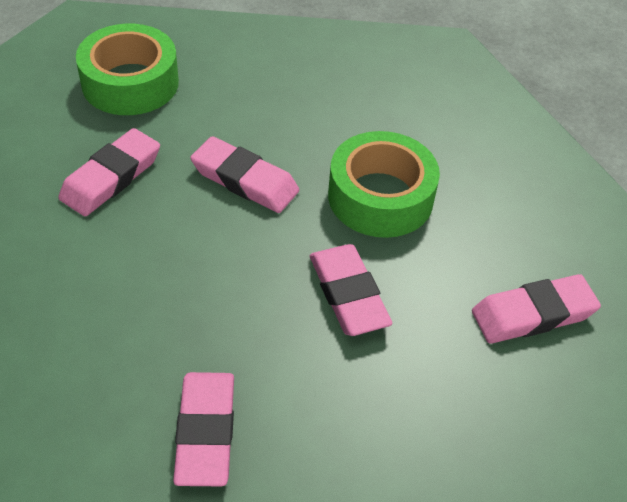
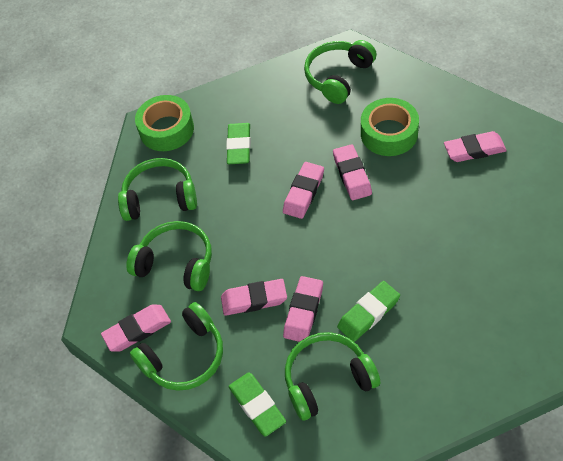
green eraser: 0 -> 3
green headphones: 0 -> 5
pink eraser: 5 -> 6

